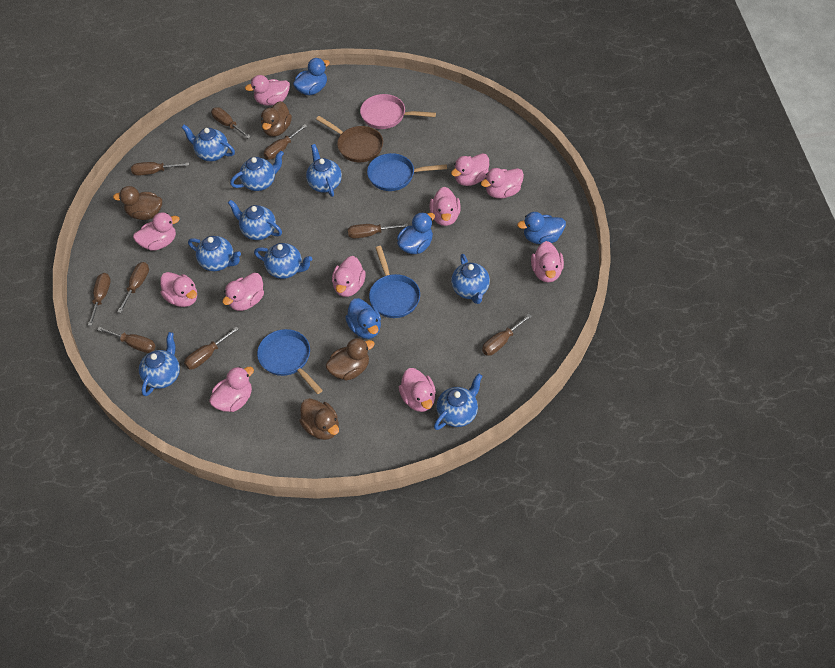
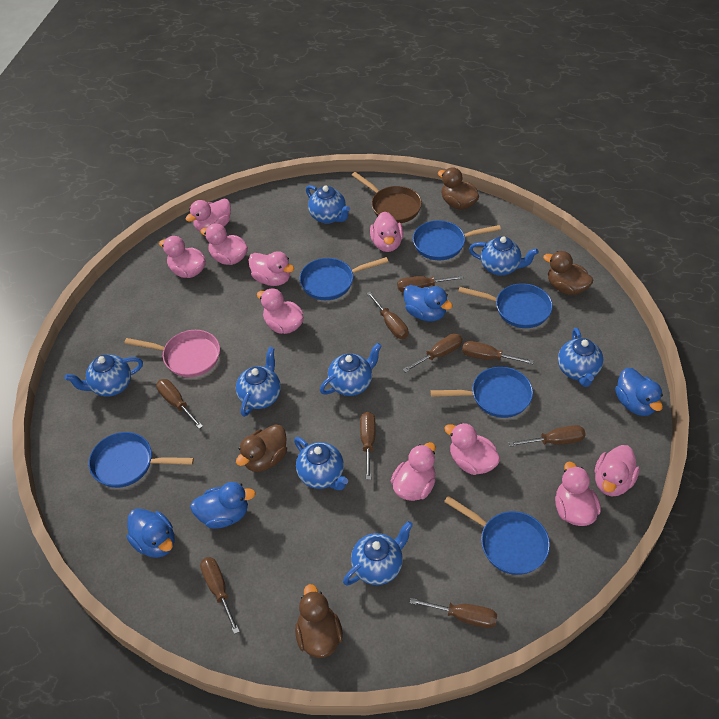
blue pan: 3 -> 6
blue teapot: 9 -> 8
pink duck: 11 -> 10

